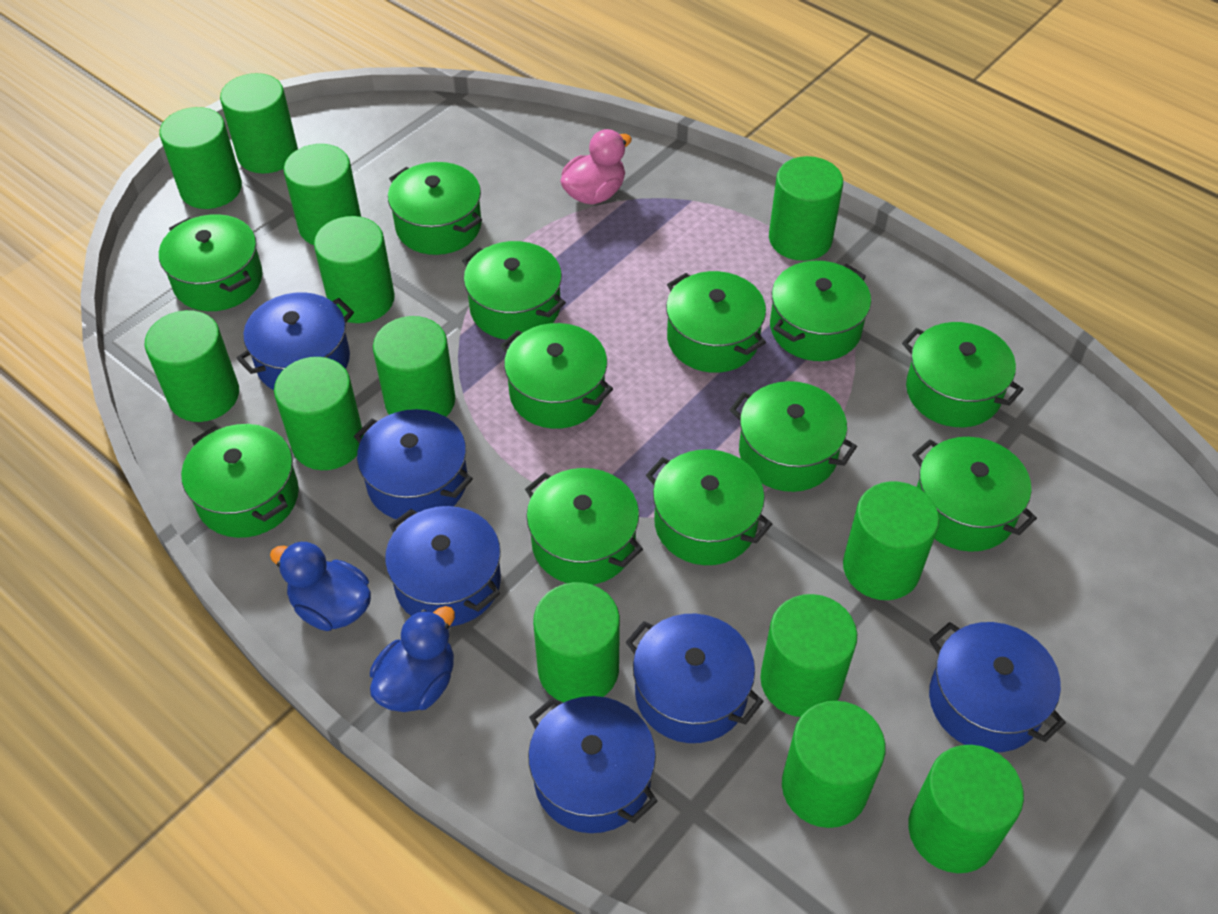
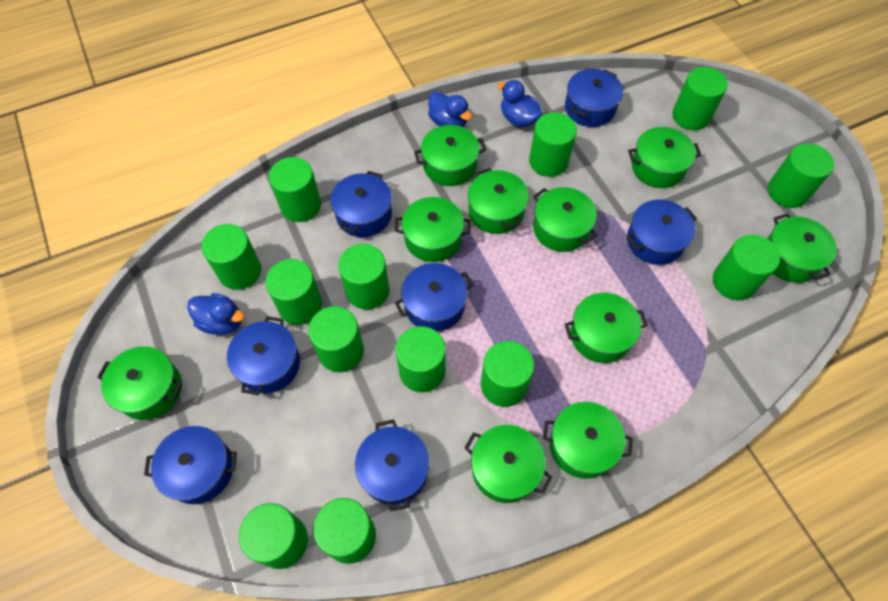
blue duck: 2 -> 3
blue pot: 6 -> 7
green pot: 12 -> 10
pink duck: 1 -> 0

